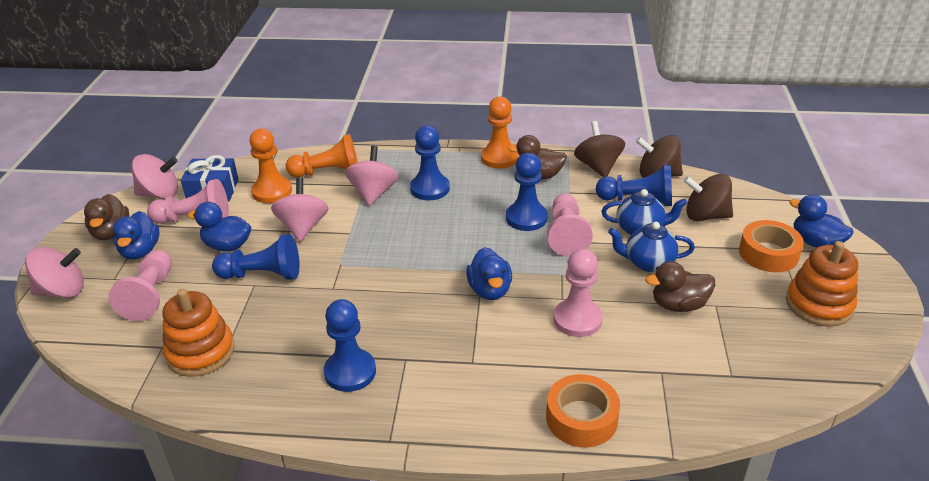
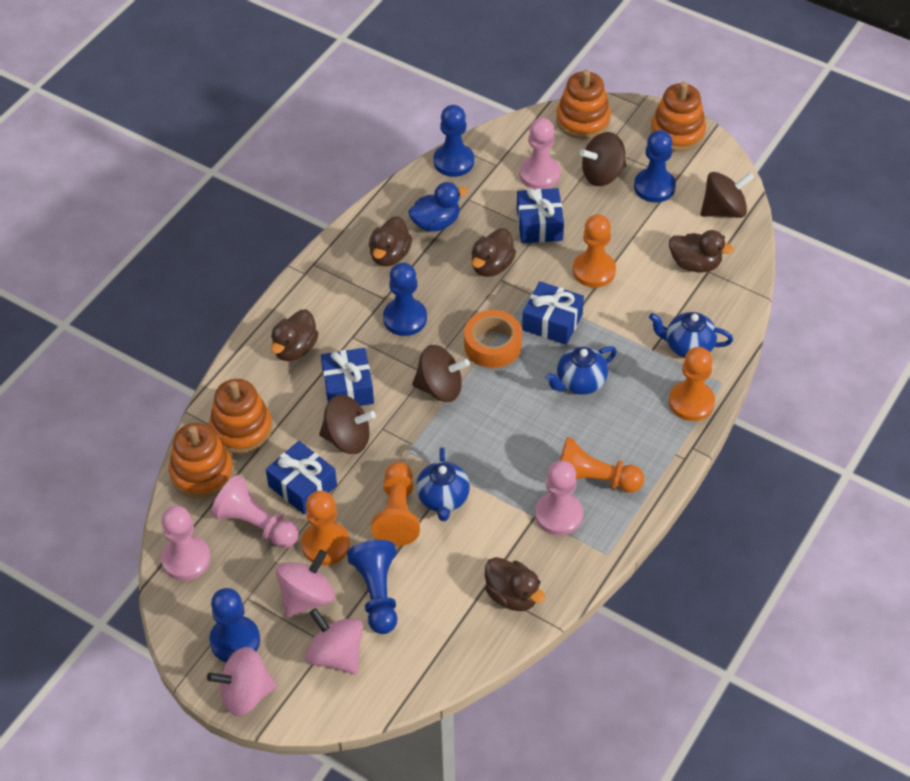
blue duck: 4 -> 1
blue gift: 1 -> 4
blue teapot: 2 -> 3
brown duck: 3 -> 5
brown spinning top: 3 -> 4
orange pawn: 3 -> 5
orange stacking toy: 2 -> 4
orange tape: 2 -> 1
pink spinning top: 4 -> 3

